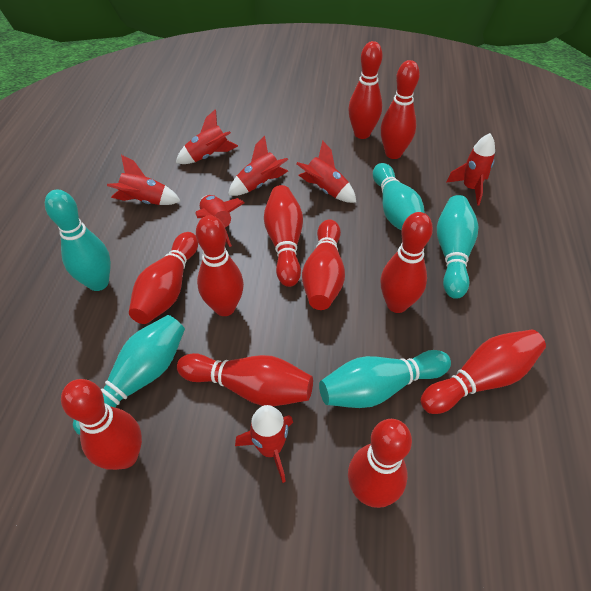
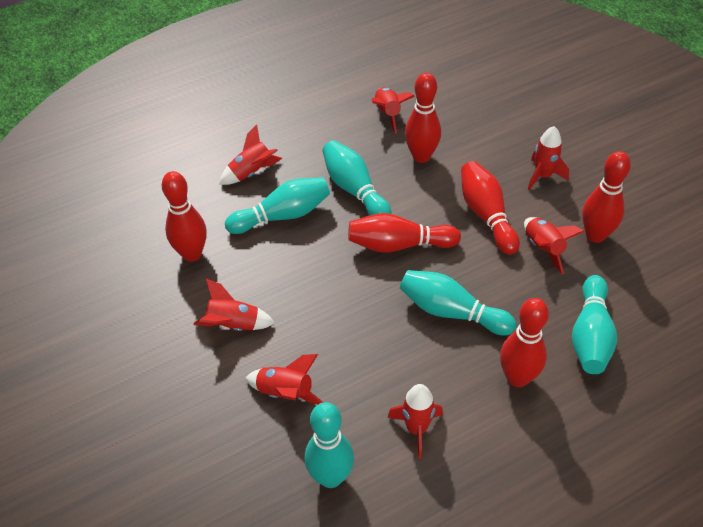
red bowling pin: 11 -> 6

